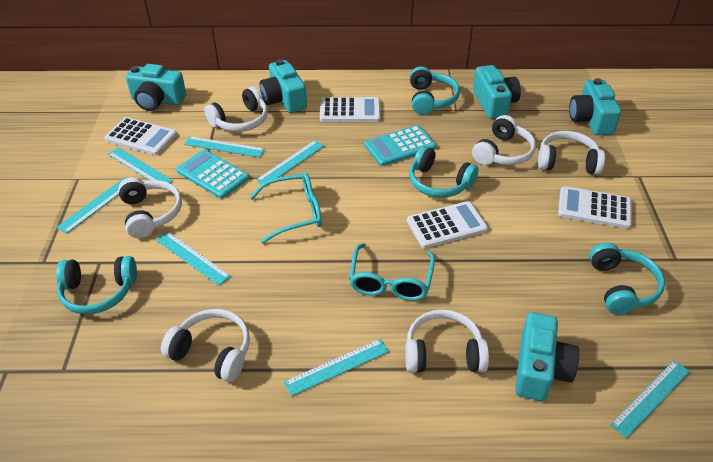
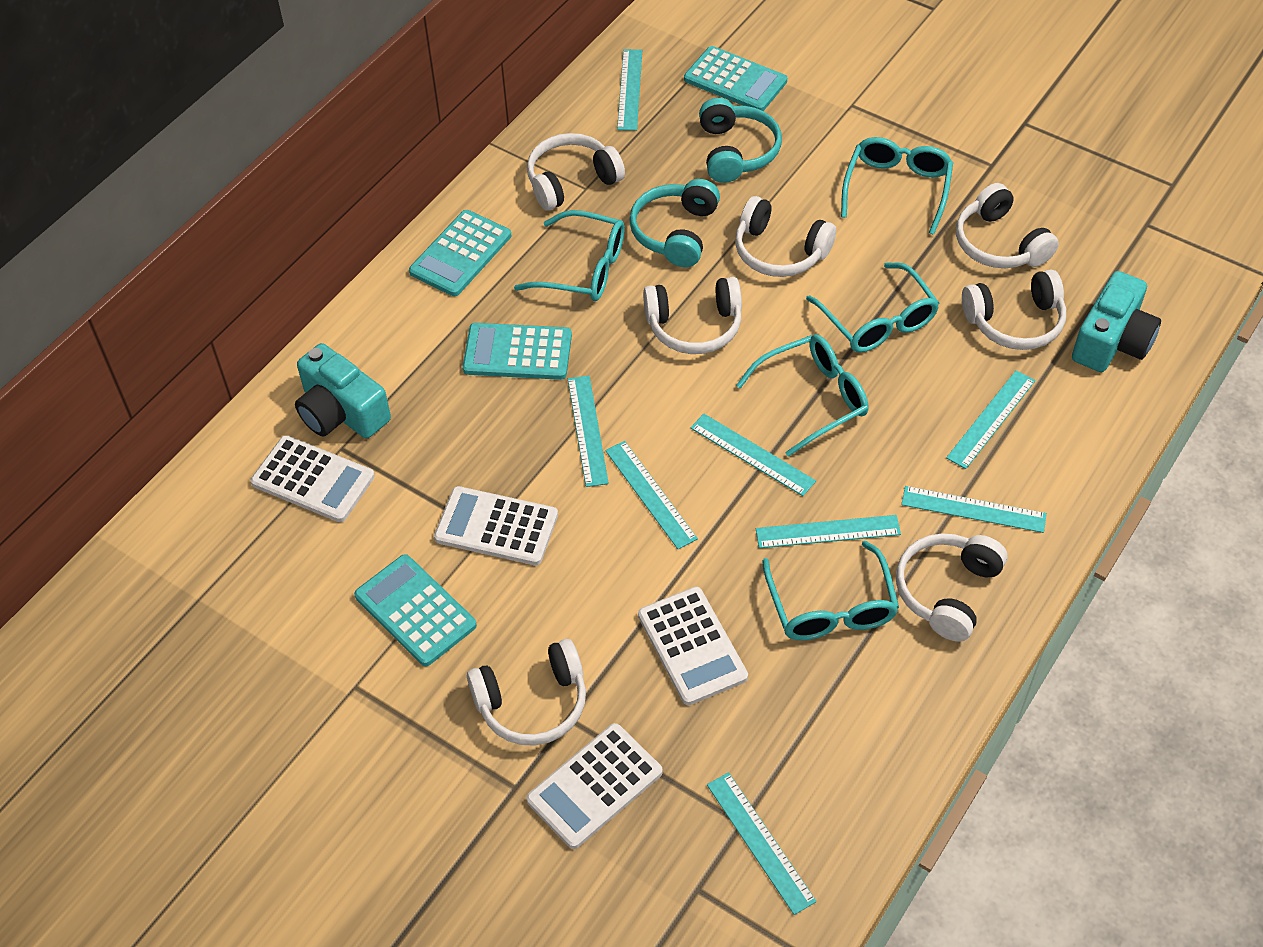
turquoise calculator: 2 -> 4
turquoise camera: 5 -> 2
turquoise glasses: 2 -> 5
turquoise headphones: 4 -> 2
turquoise ruler: 7 -> 8
white headphones: 6 -> 7

